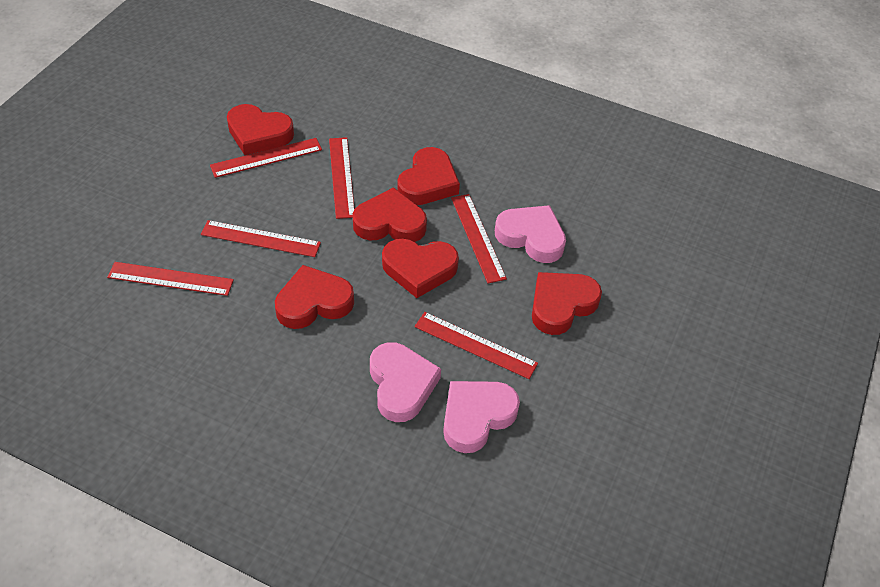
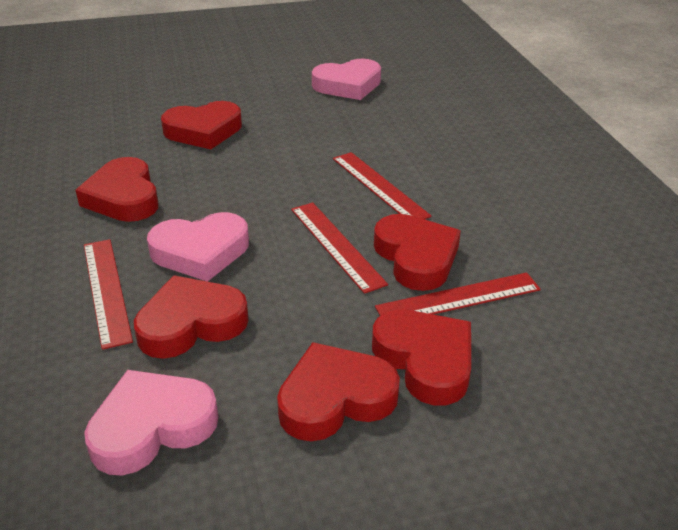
red ruler: 6 -> 4

